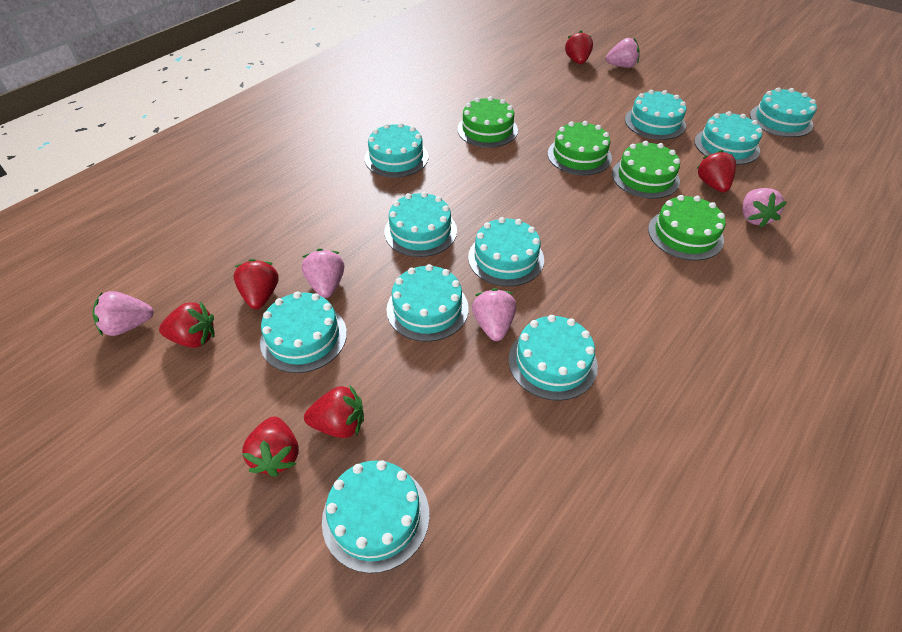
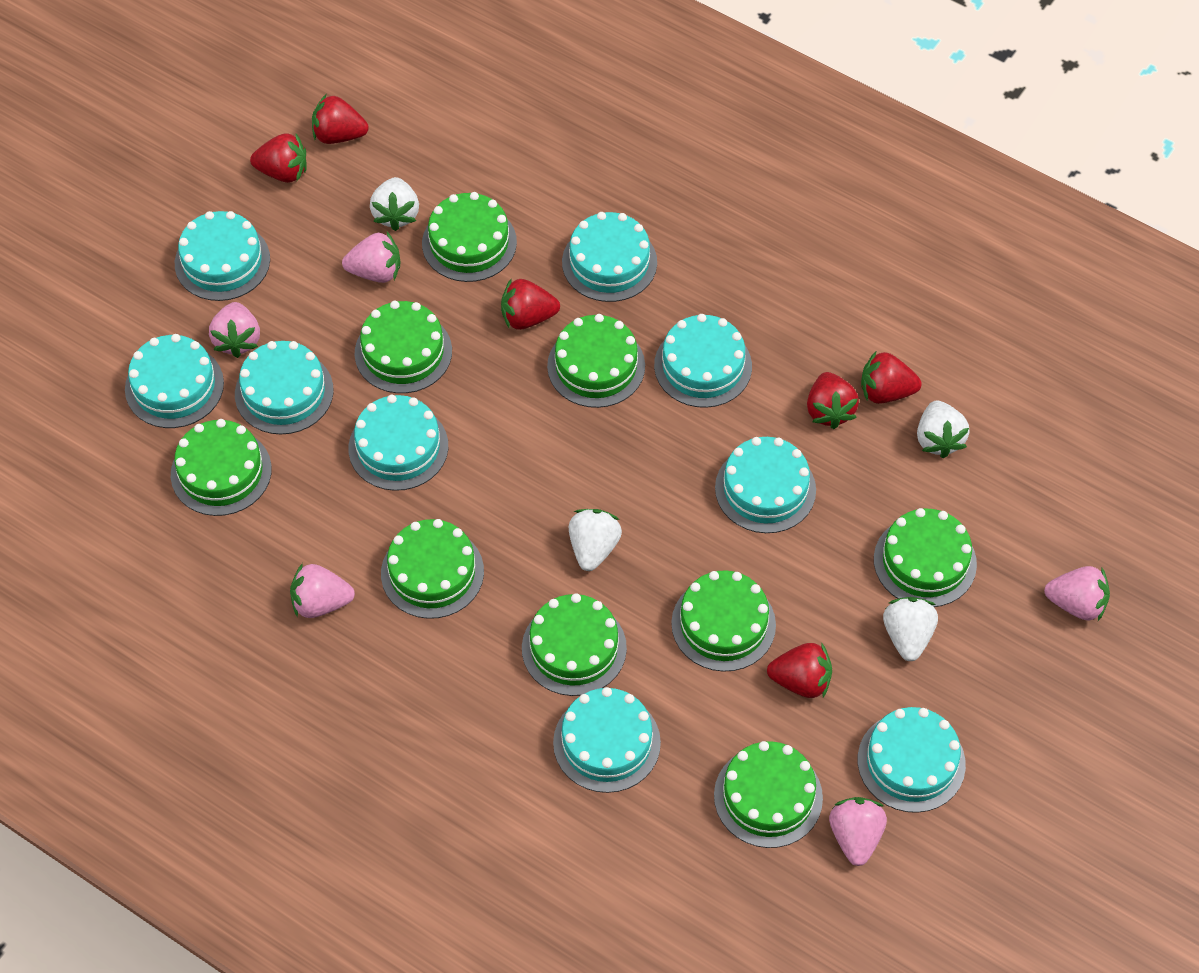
green cake: 4 -> 9
turquoise cake: 10 -> 9
white strawberry: 0 -> 4

